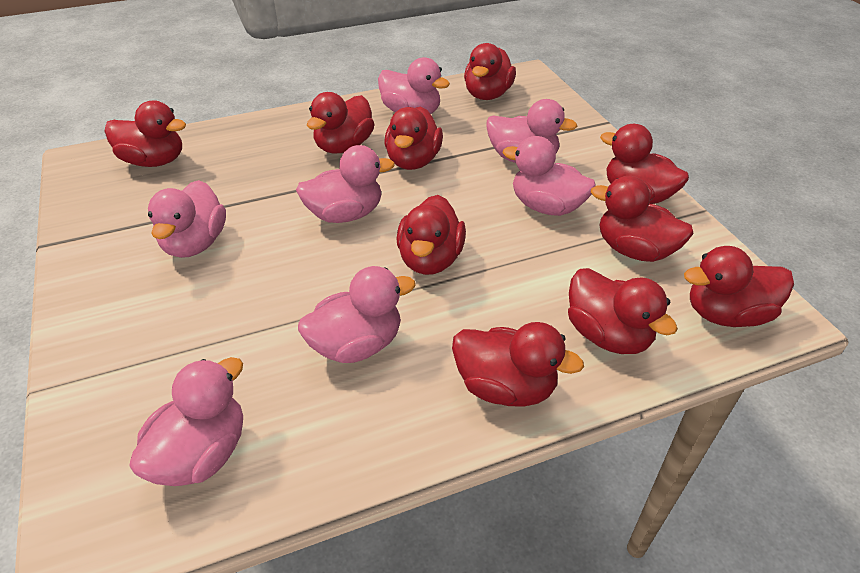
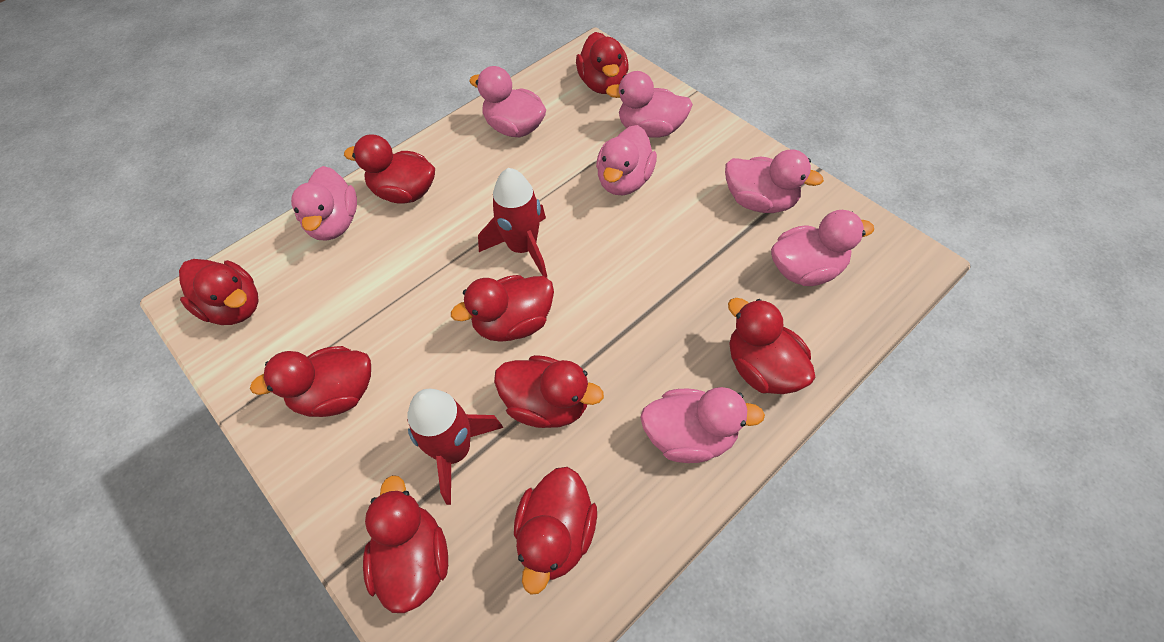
red duck: 10 -> 9
red rocket: 0 -> 2

